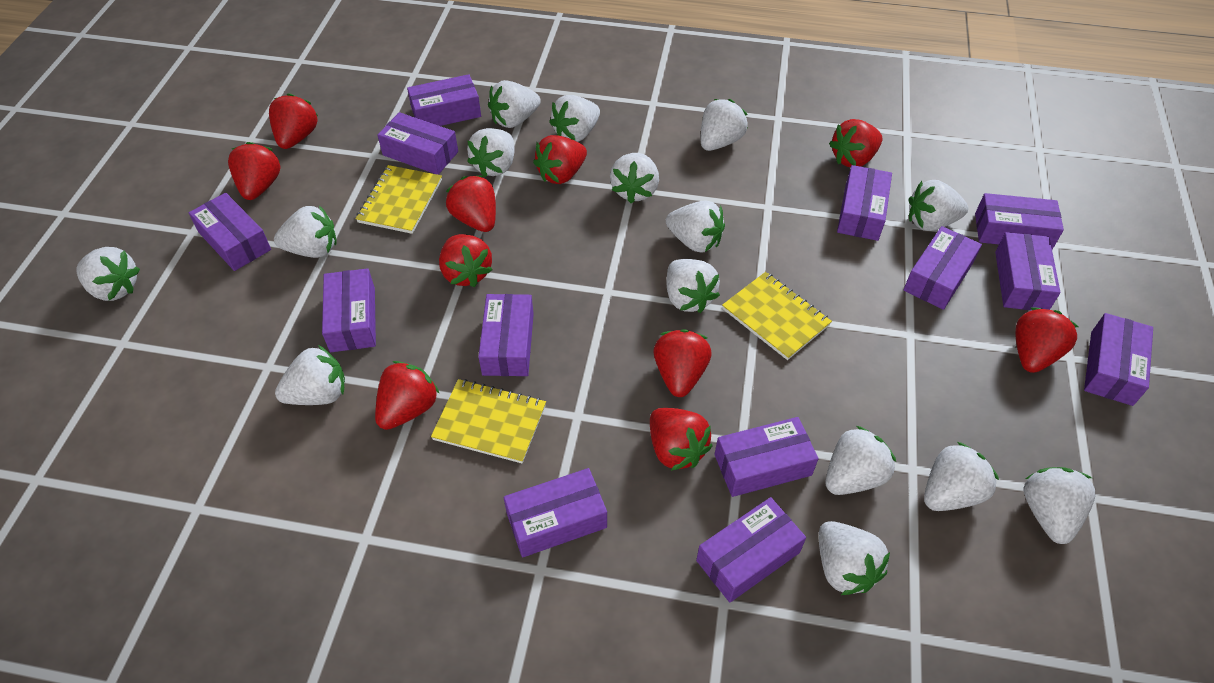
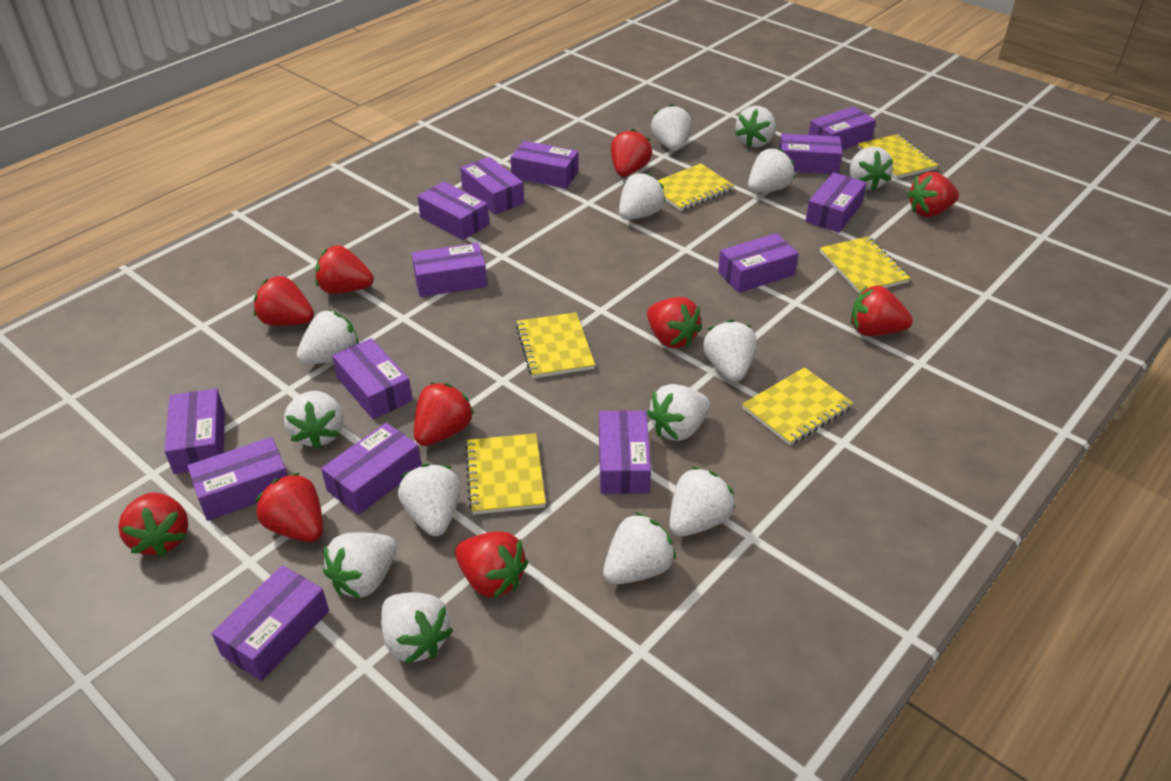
purple box: 13 -> 14
white strawberry: 15 -> 14
yellow notebook: 3 -> 6

